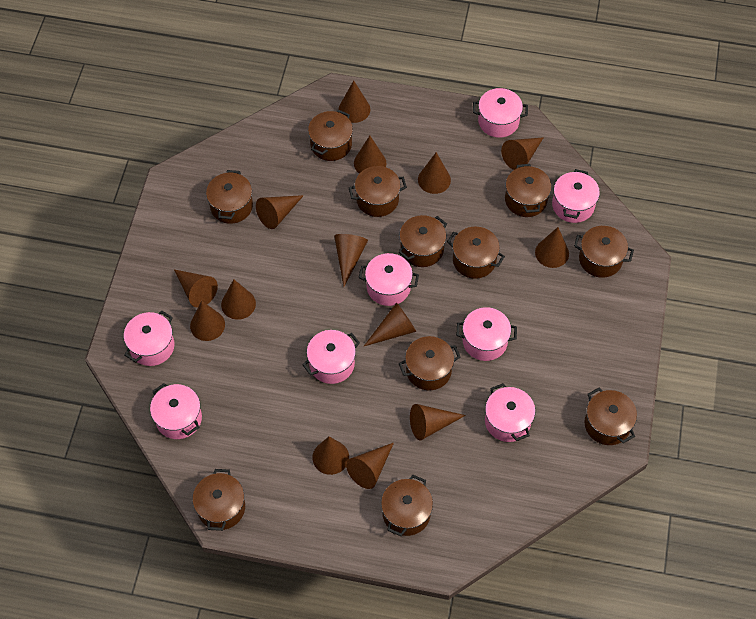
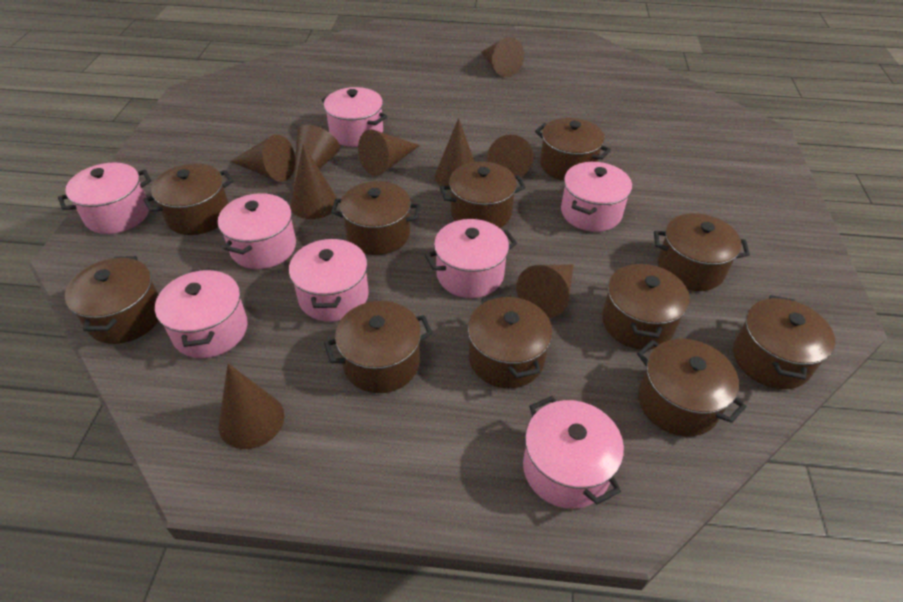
brown cone: 14 -> 9

